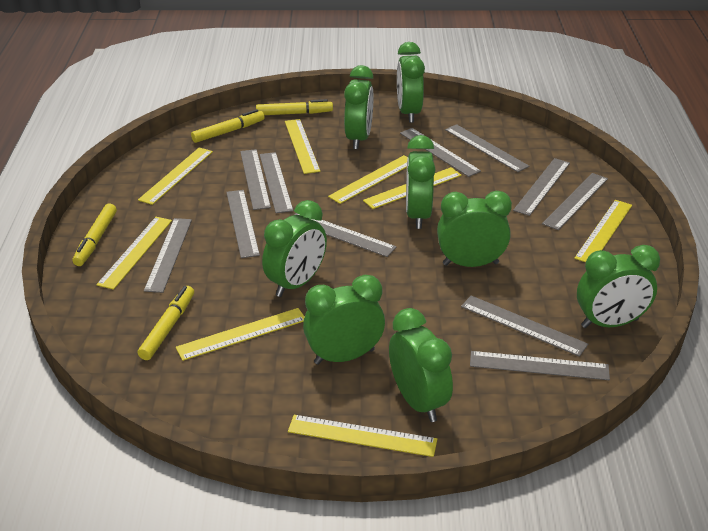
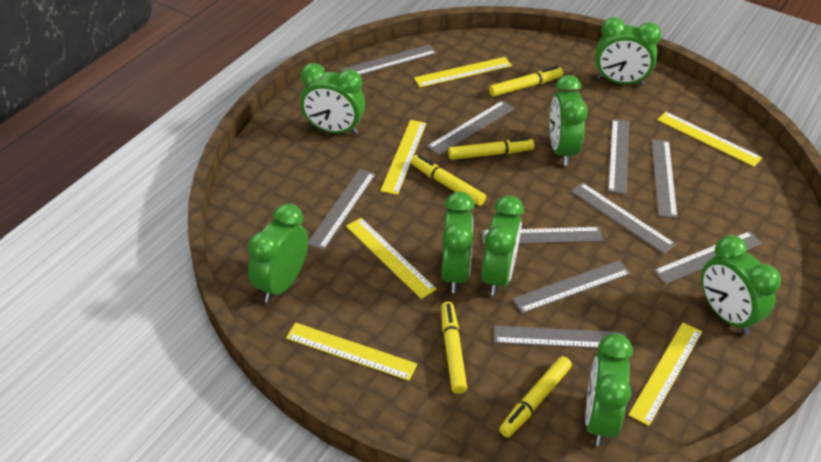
grey ruler: 11 -> 10
yellow marker: 4 -> 5
yellow ruler: 8 -> 6

